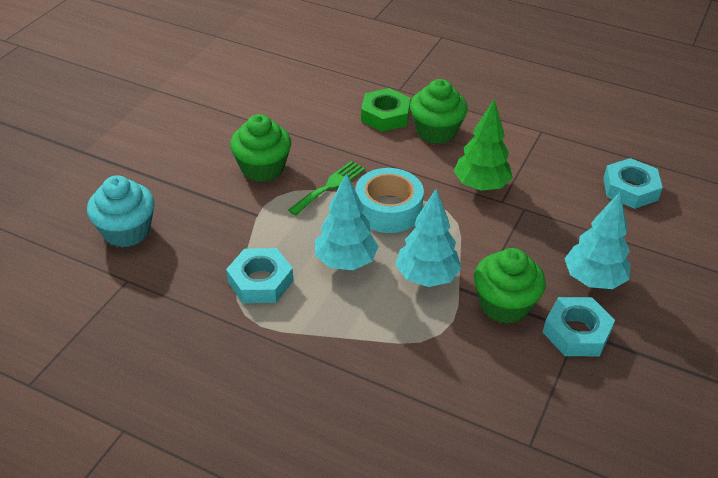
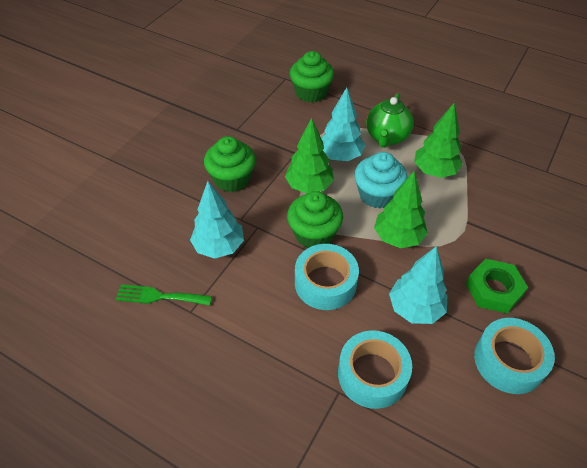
green teapot: 0 -> 1
green tree: 1 -> 3
turquoise nut: 3 -> 0
turquoise tape: 1 -> 3

